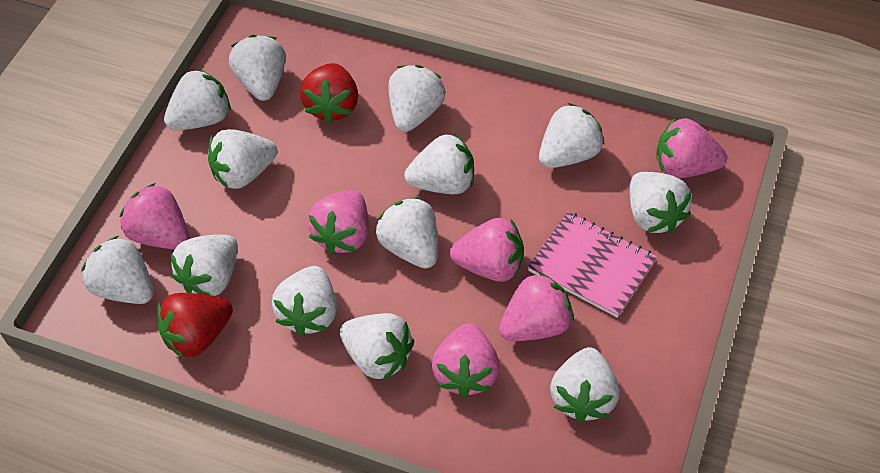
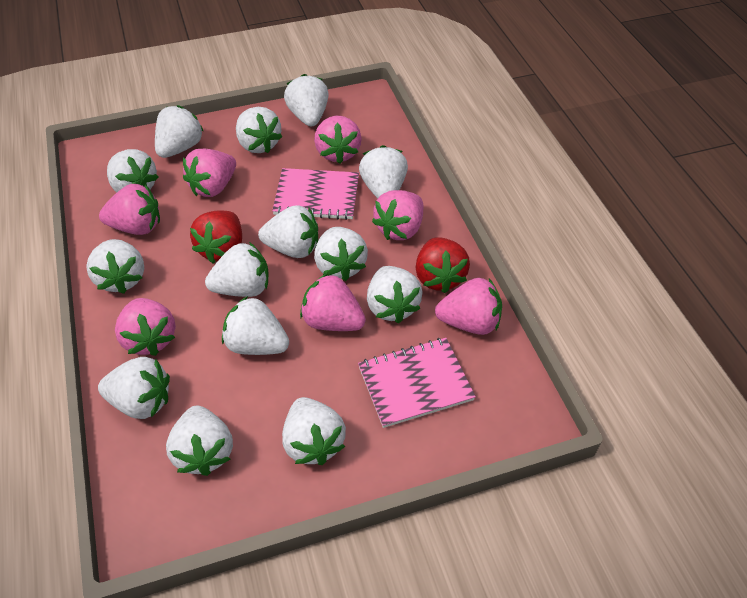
pink notebook: 1 -> 2
pink strawberry: 6 -> 7
white strawberry: 13 -> 14

